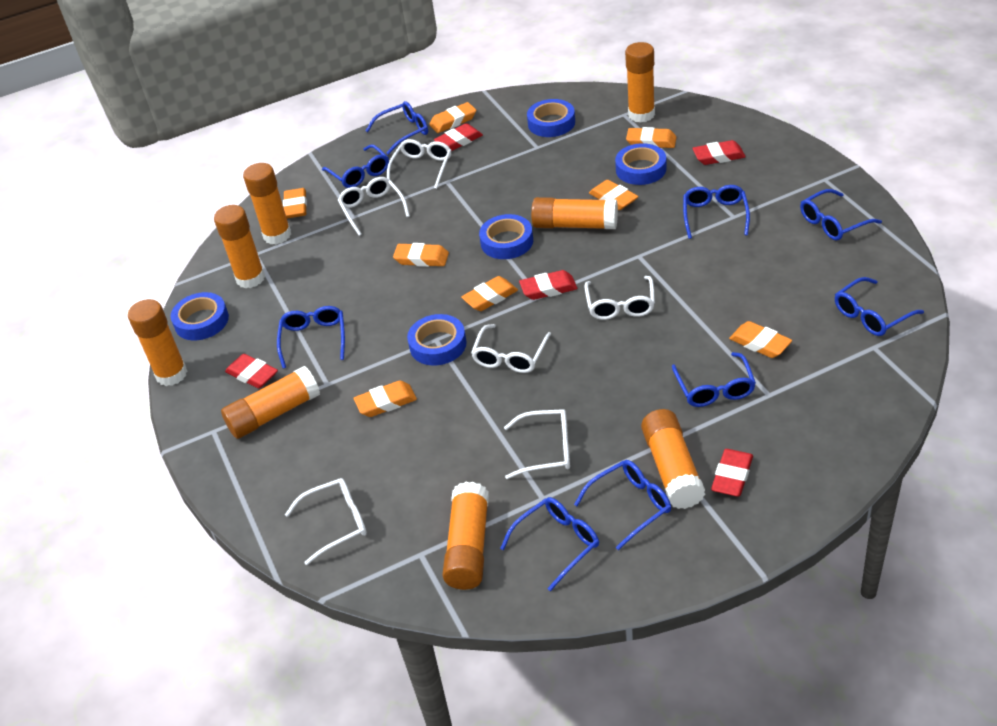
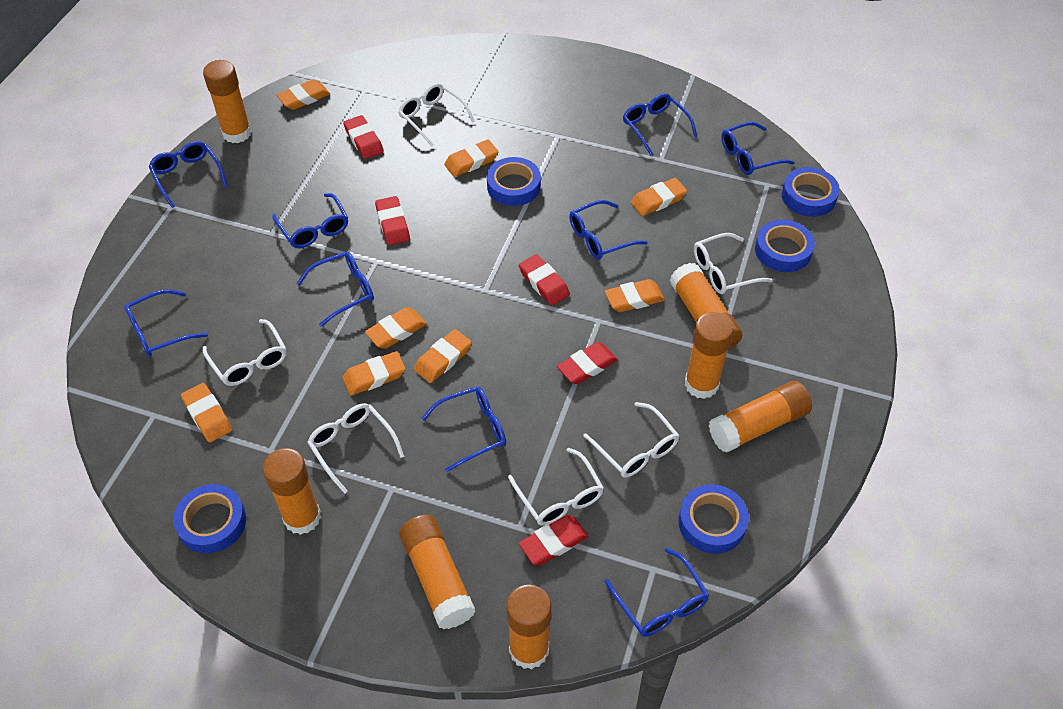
orange glue stick: 8 -> 7

